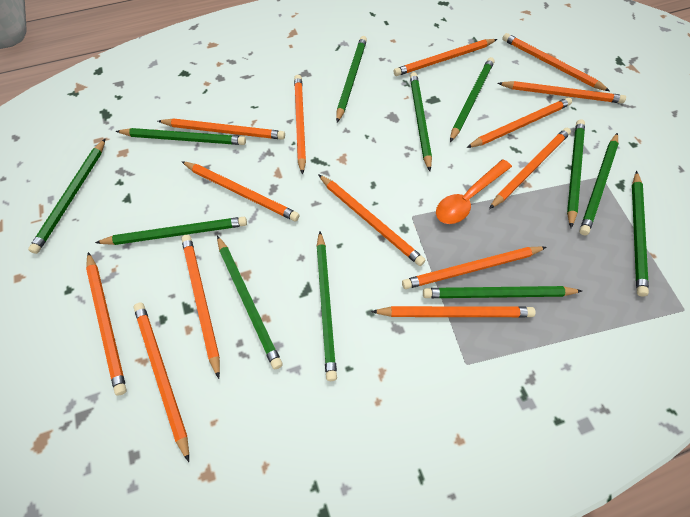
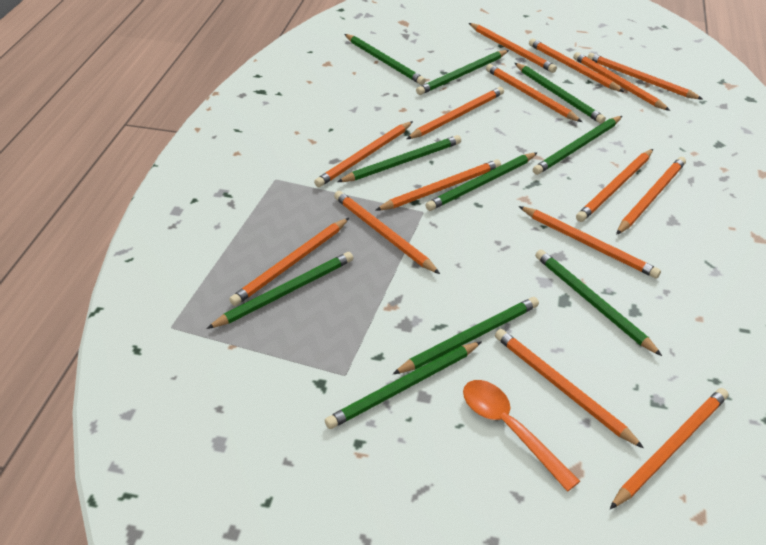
green pencil: 12 -> 10
orange pencil: 14 -> 15

